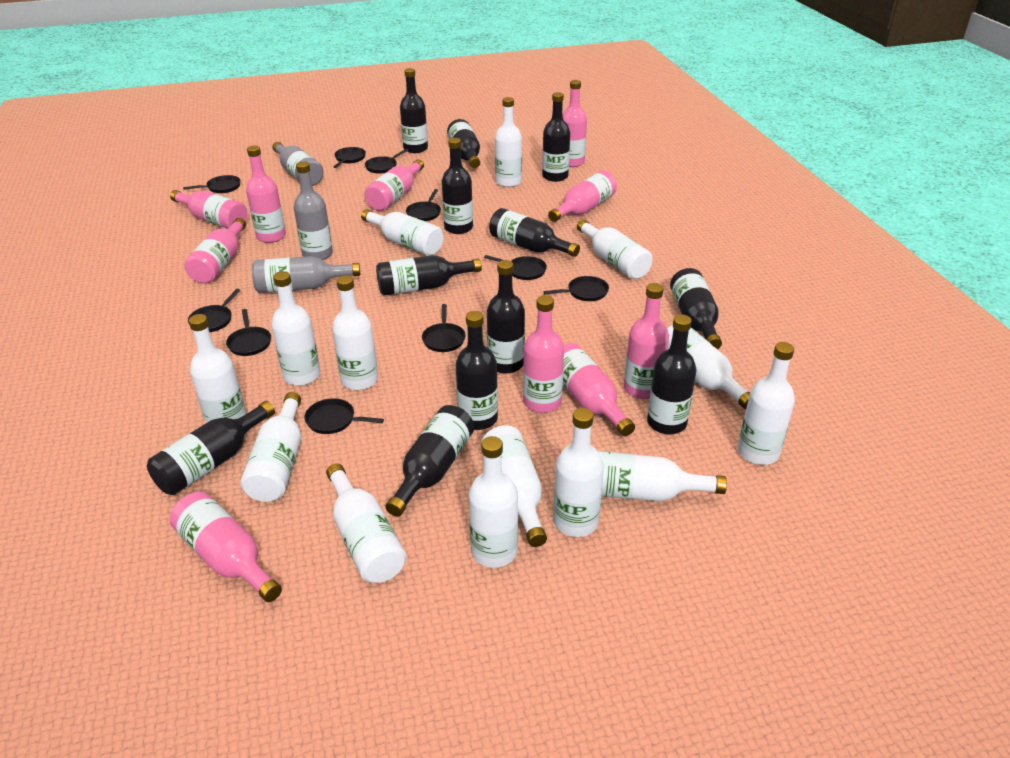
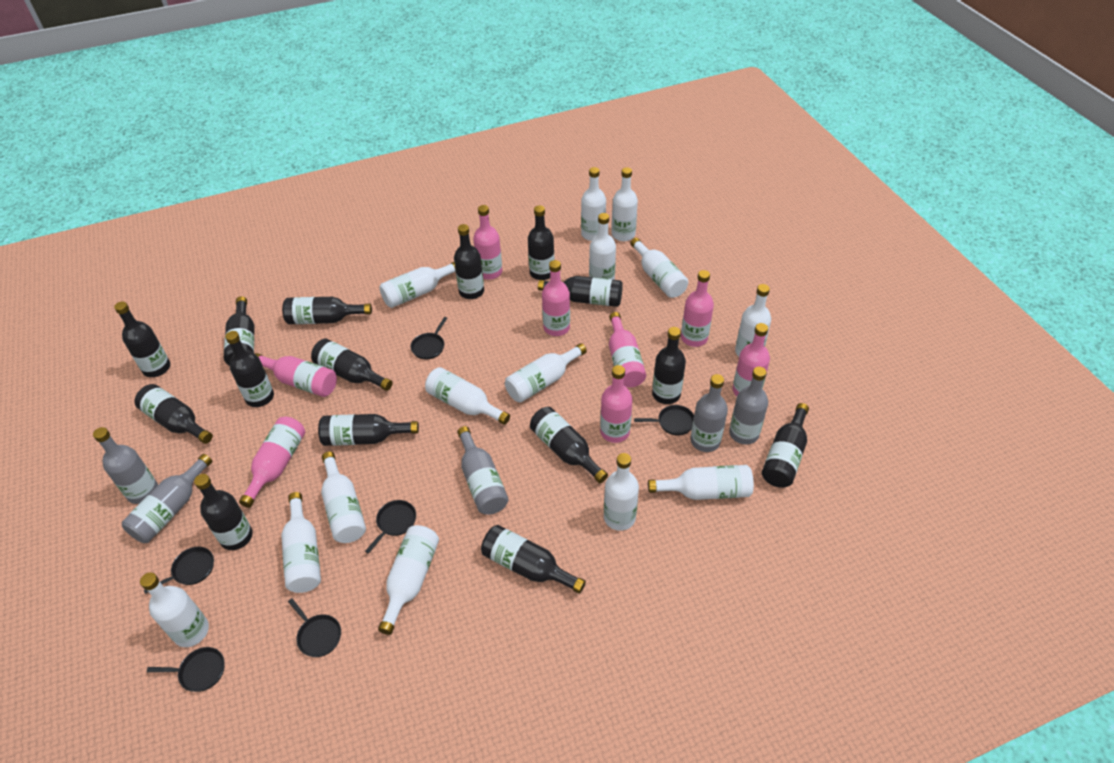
black bottle: 12 -> 15
black pan: 10 -> 6
grey bottle: 3 -> 5
pink bottle: 10 -> 8

